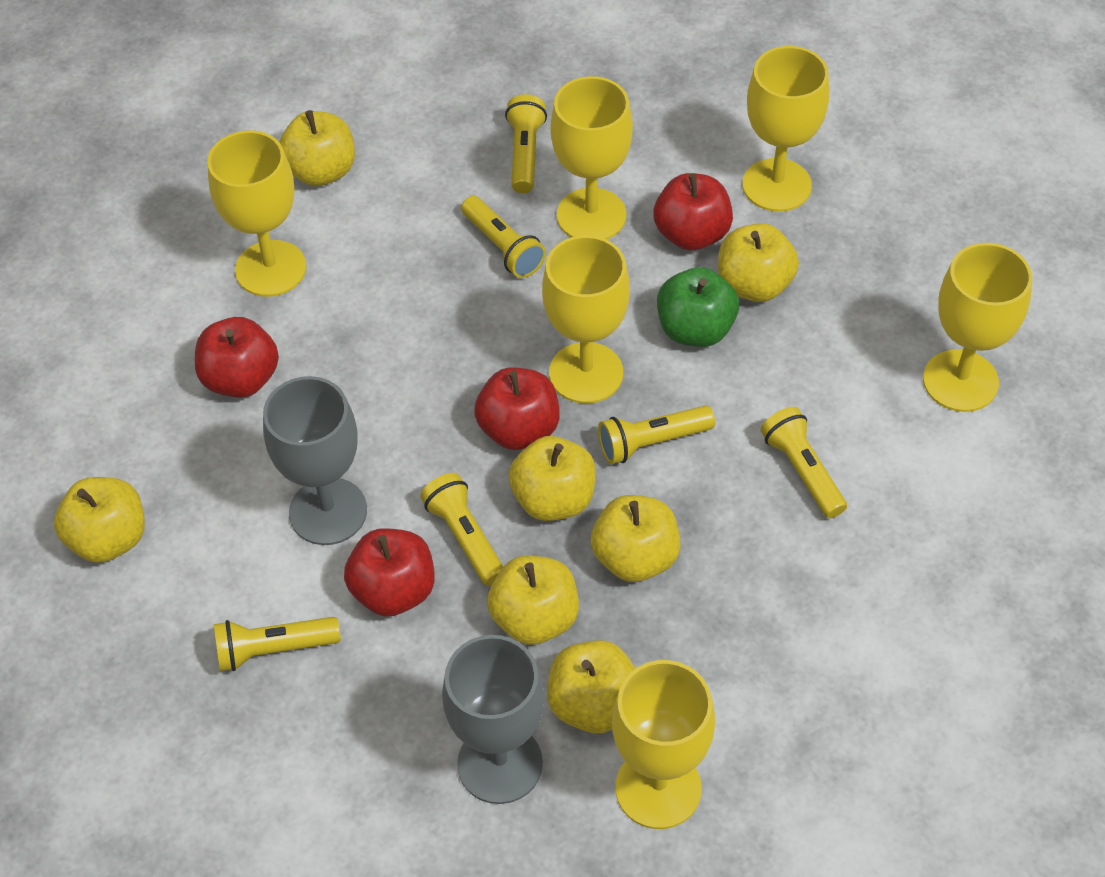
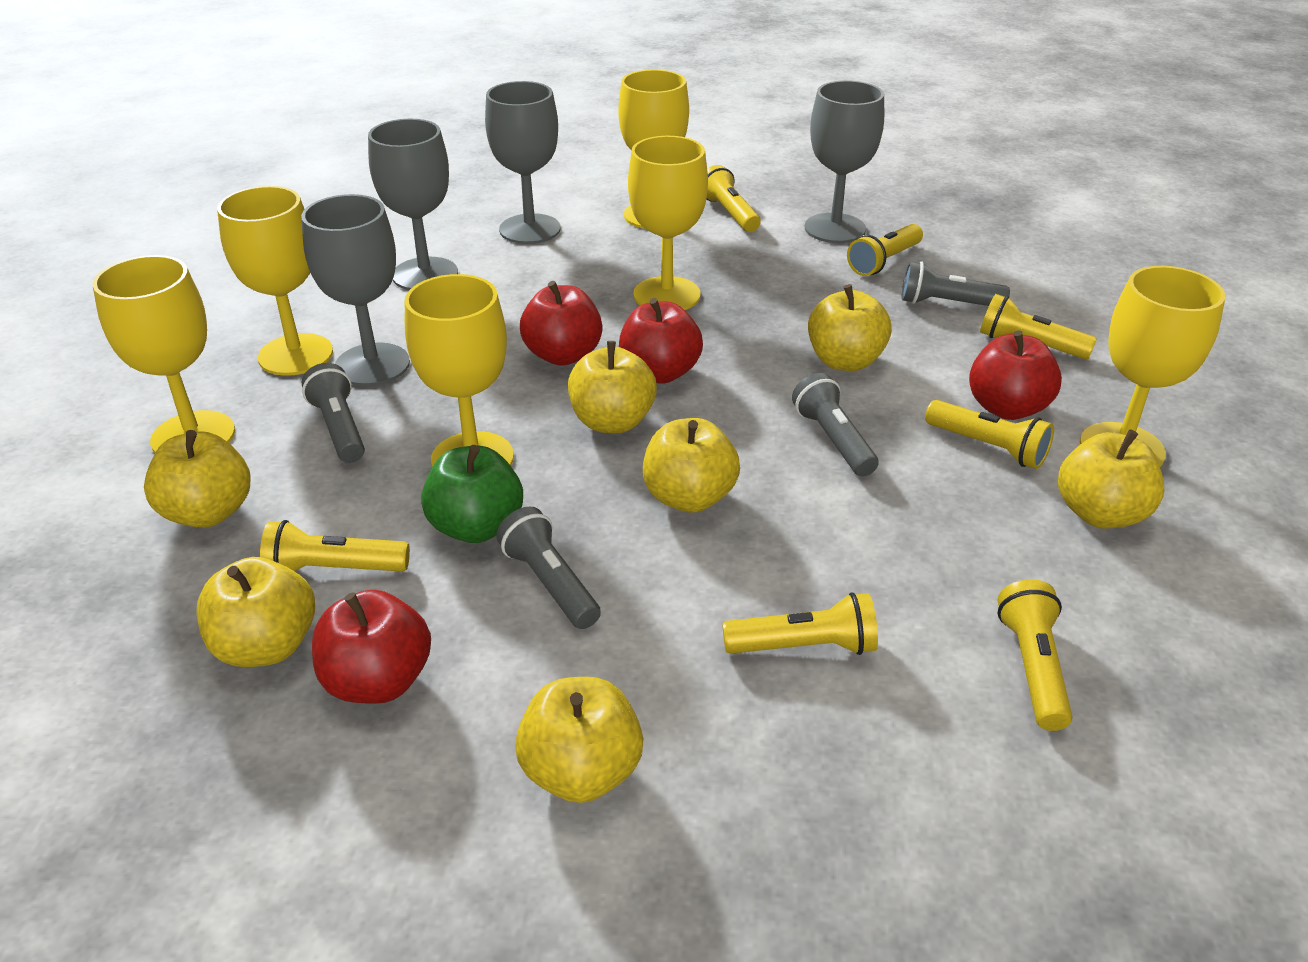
grey flashlight: 0 -> 4
grey goblet: 2 -> 4
yellow flashlight: 6 -> 7

